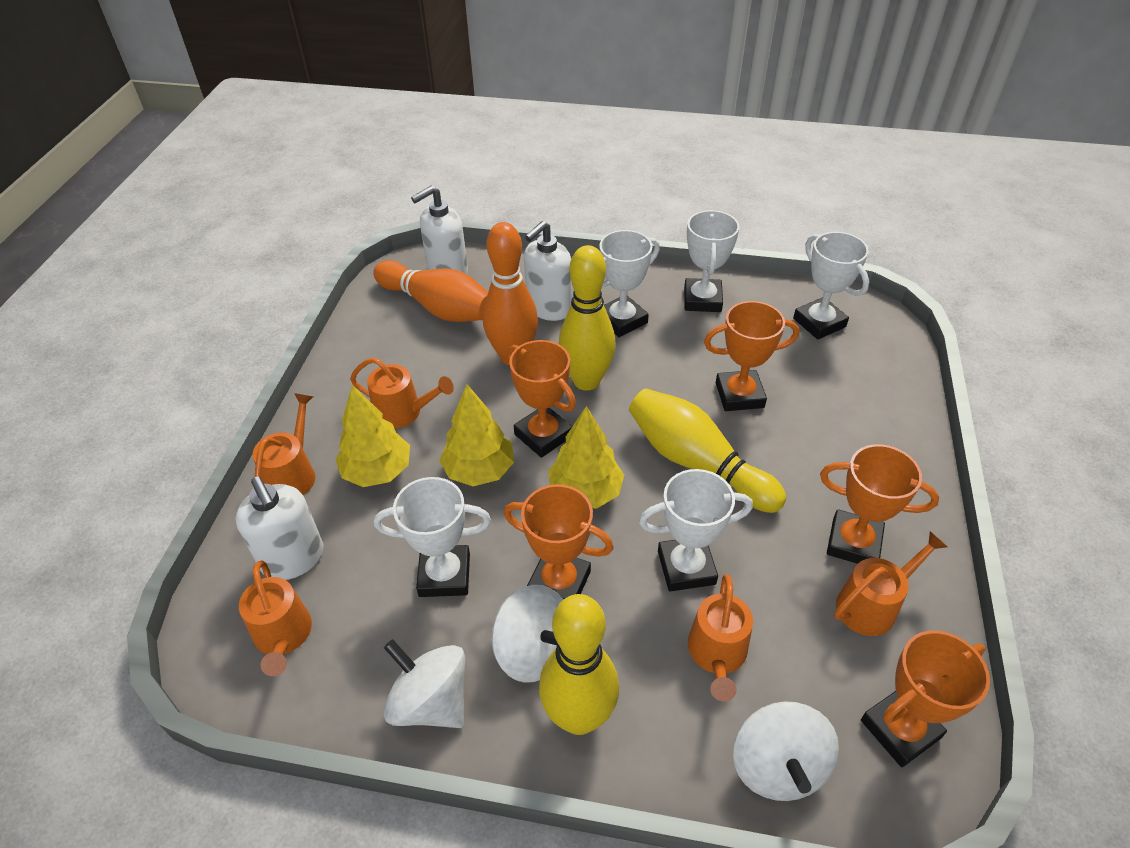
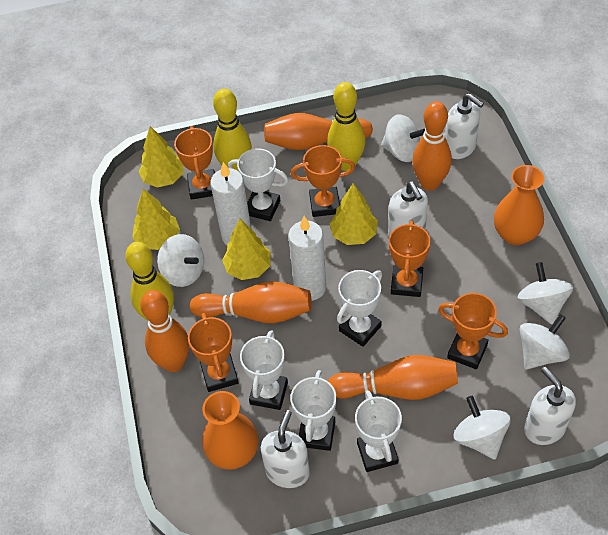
orange bowling pin: 2 -> 5
orange vase: 0 -> 2
orange watering can: 5 -> 0
white candle: 0 -> 2
white soap dispenser: 3 -> 4
white spinning top: 3 -> 5
yellow tree: 3 -> 4

